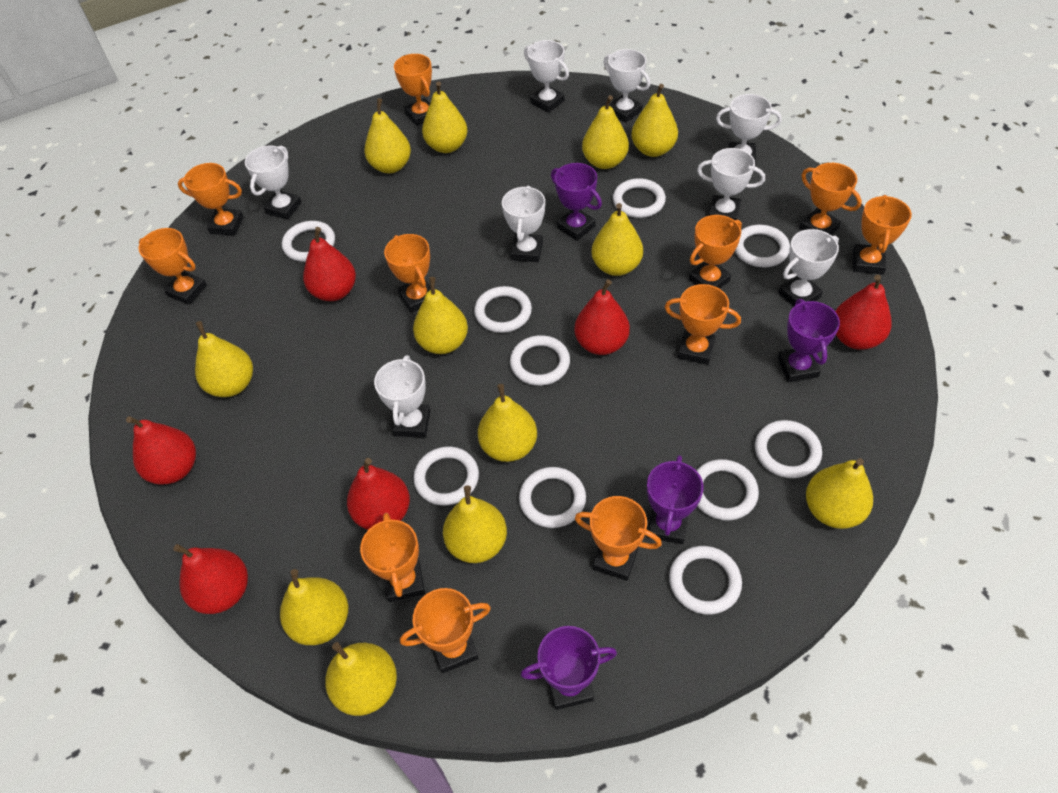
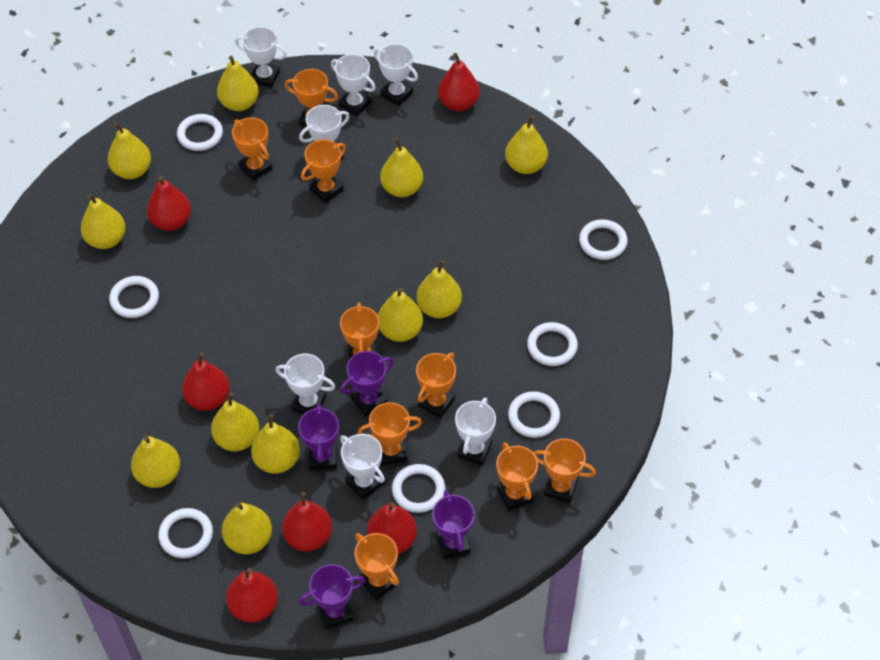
orange trophy: 11 -> 9
white ring: 10 -> 7
white trophy: 8 -> 7
yellow pear: 12 -> 11

